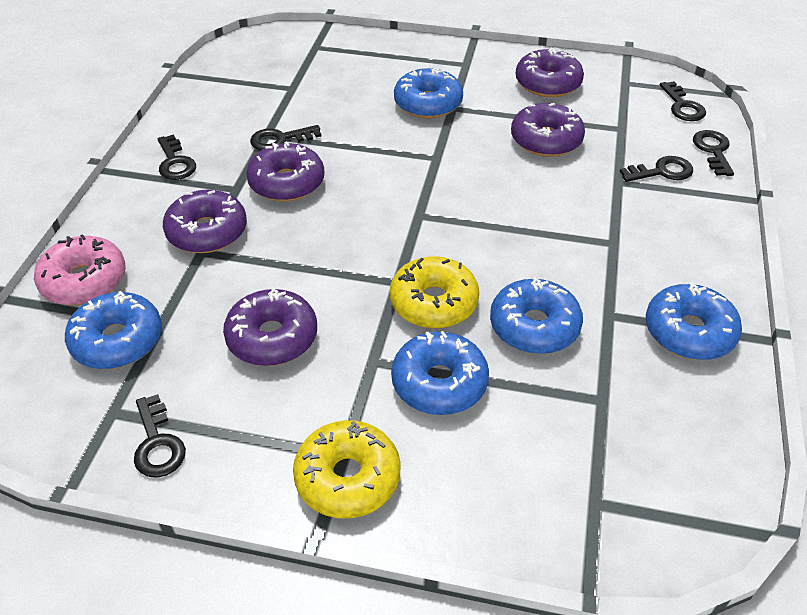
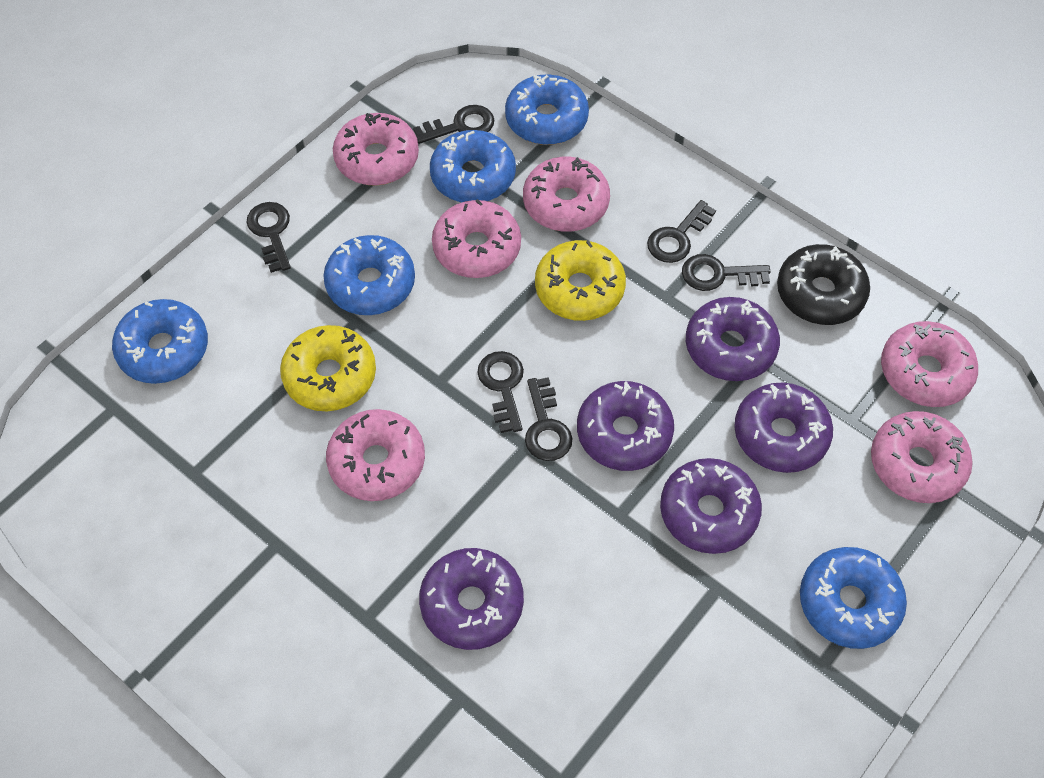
black donut: 0 -> 1
pink donut: 1 -> 6

